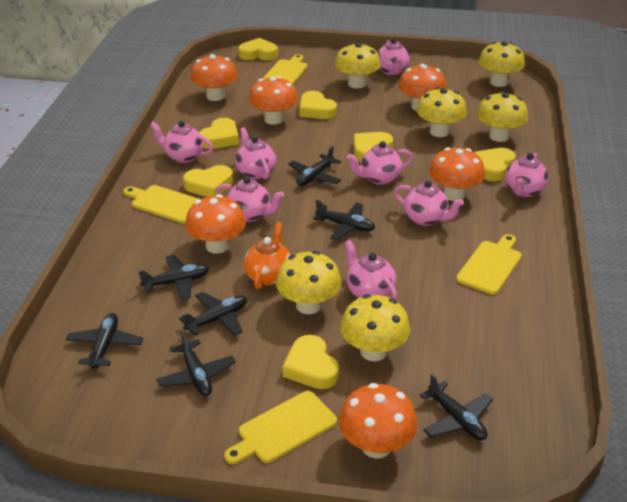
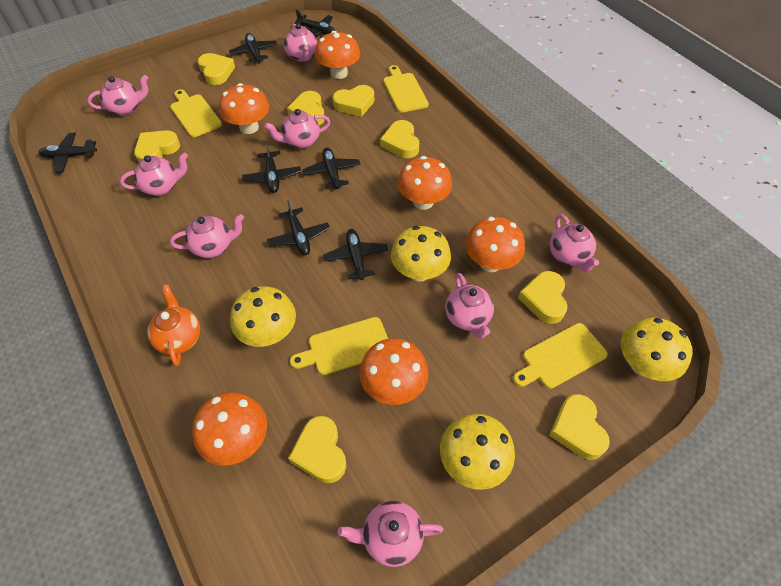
yellow heart: 7 -> 8
yellow mushroom: 6 -> 4

